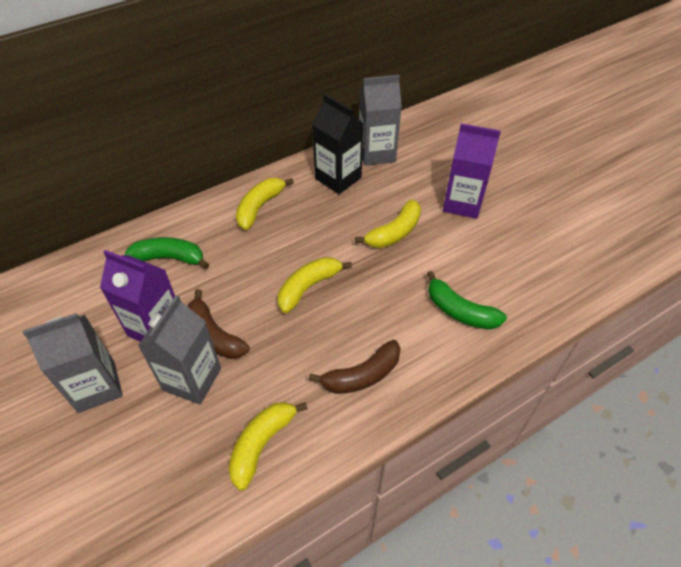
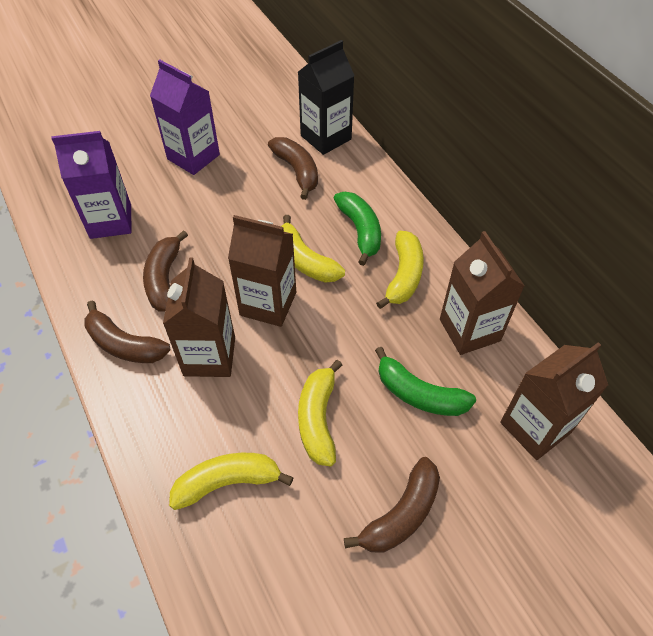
brown banana: 2 -> 4
brown carton: 0 -> 4
grey carton: 3 -> 0

